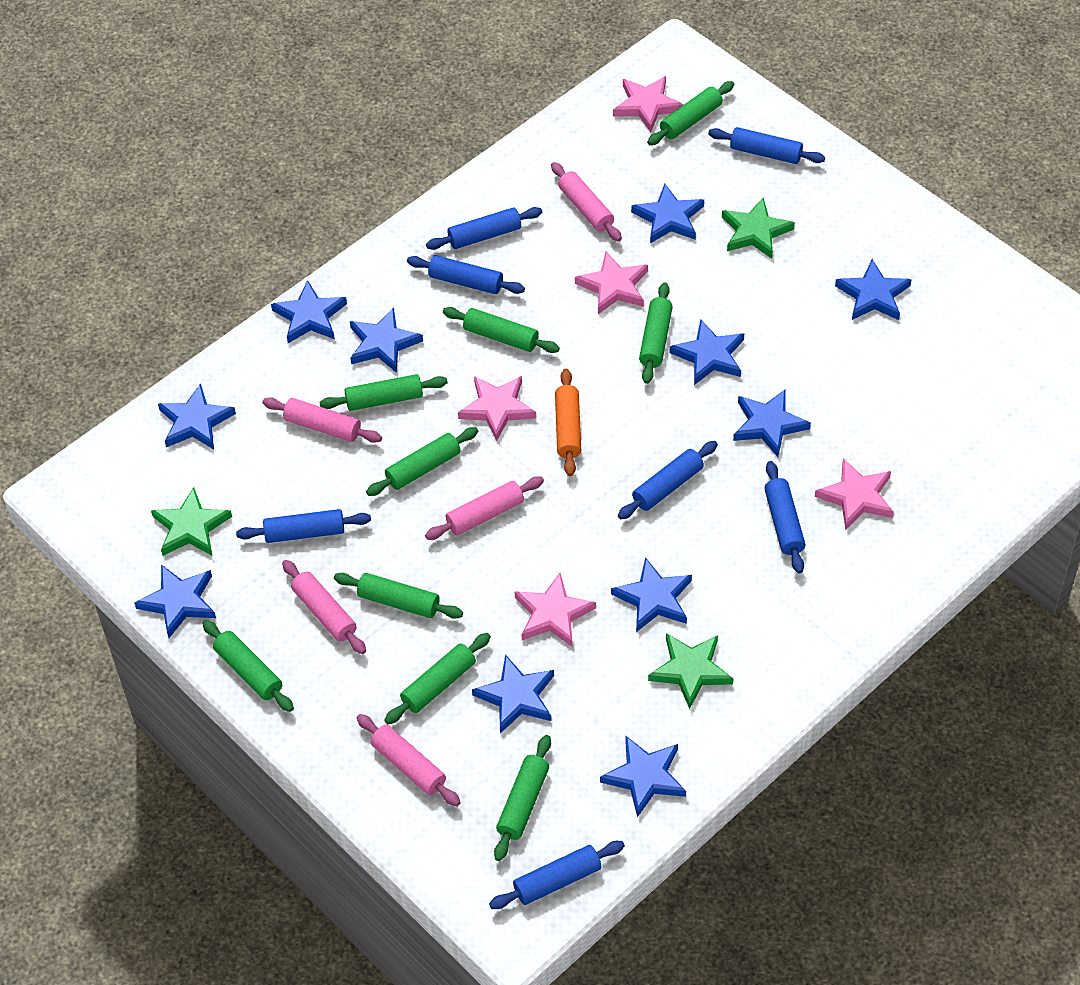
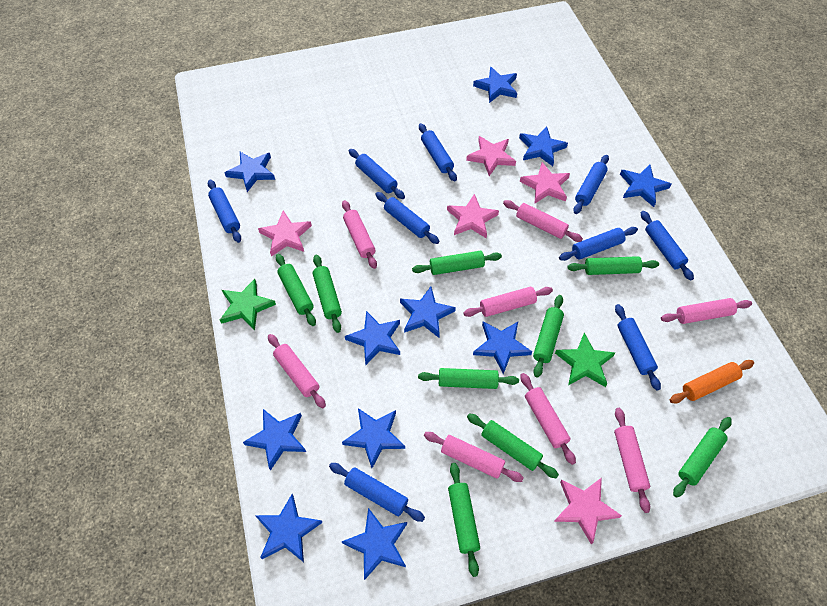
blue rolling pin: 7 -> 9
green star: 3 -> 2
pink rolling pin: 5 -> 8

